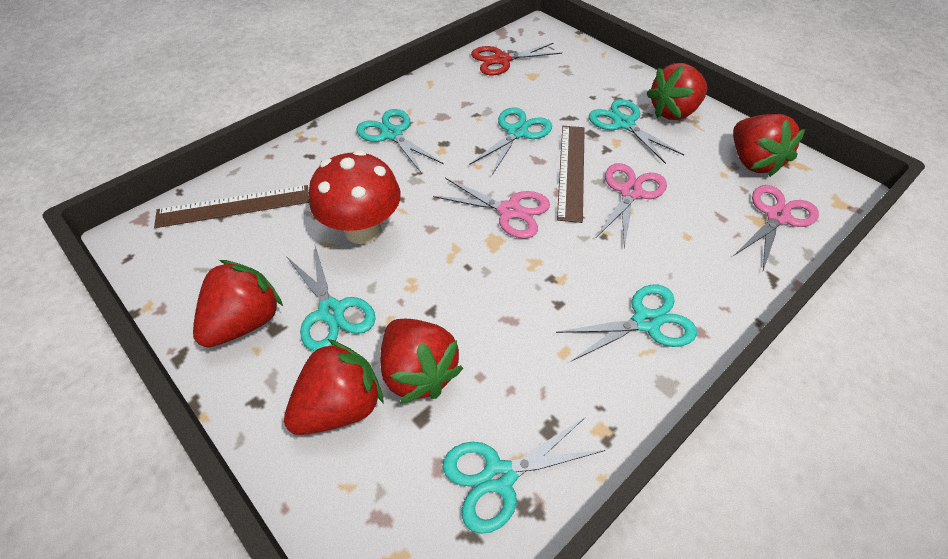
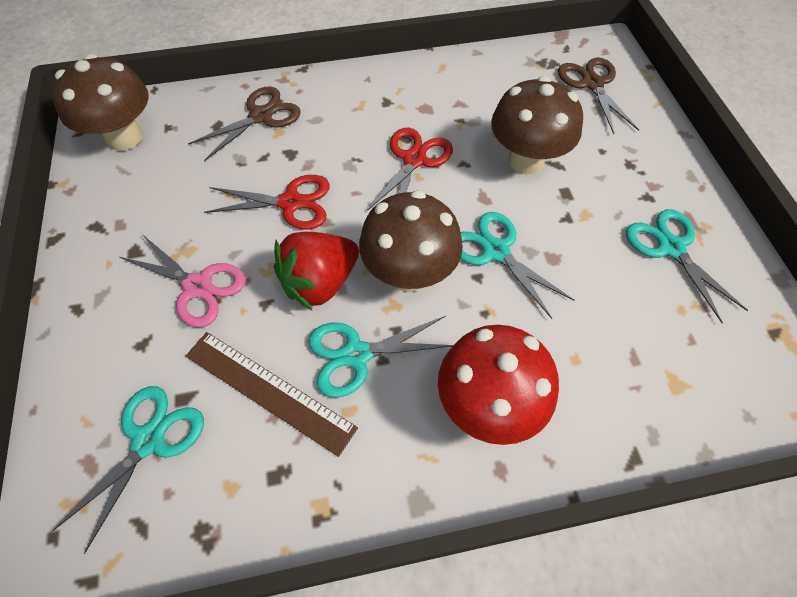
brown mushroom: 0 -> 3
brown ruler: 2 -> 1
brown scissors: 0 -> 2
pink scissors: 3 -> 1
red scissors: 1 -> 2
red strawberry: 5 -> 1
turquoise scissors: 6 -> 4

